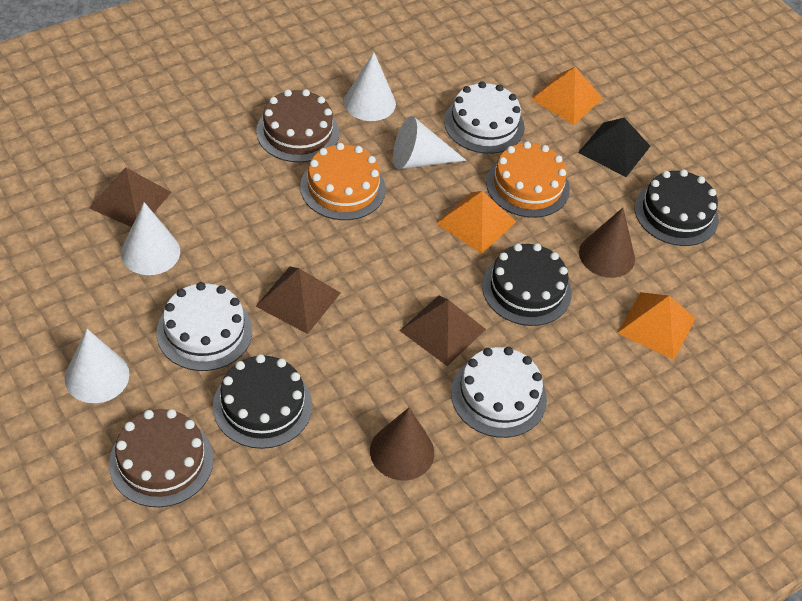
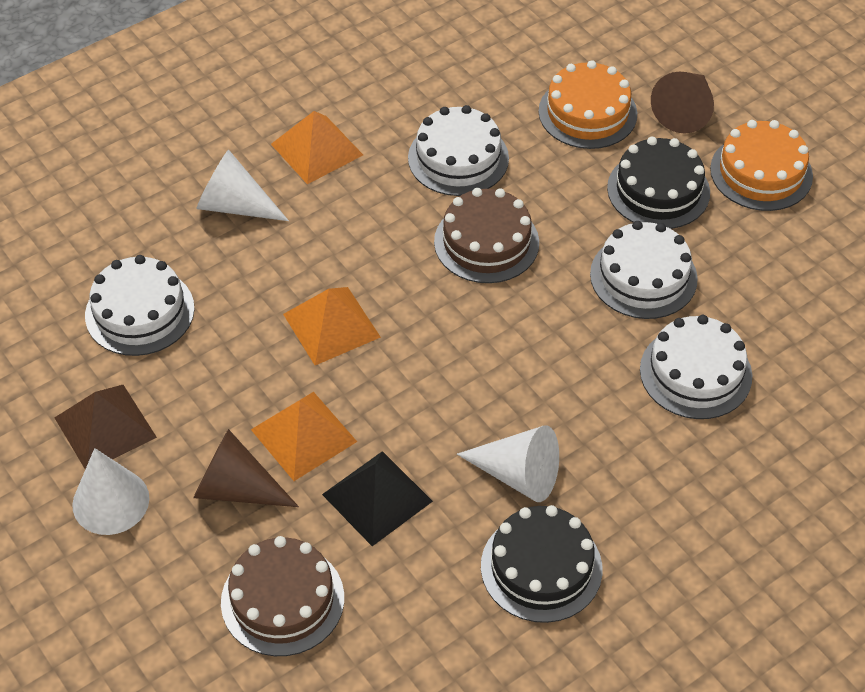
black cake: 3 -> 2
brown pyramid: 3 -> 1
white cake: 3 -> 4
white cone: 4 -> 3

